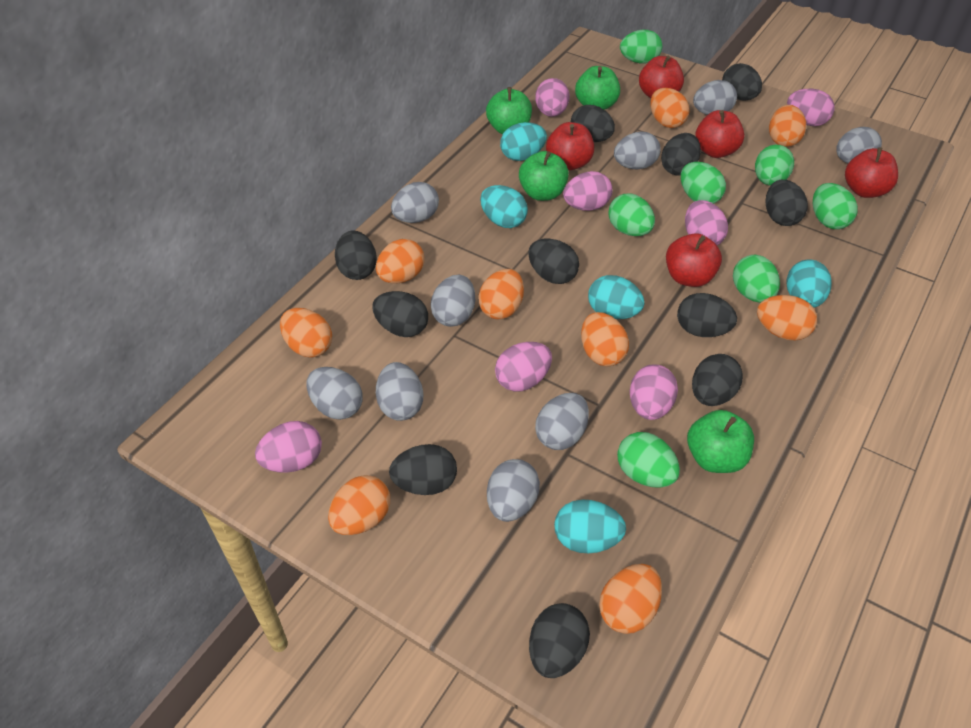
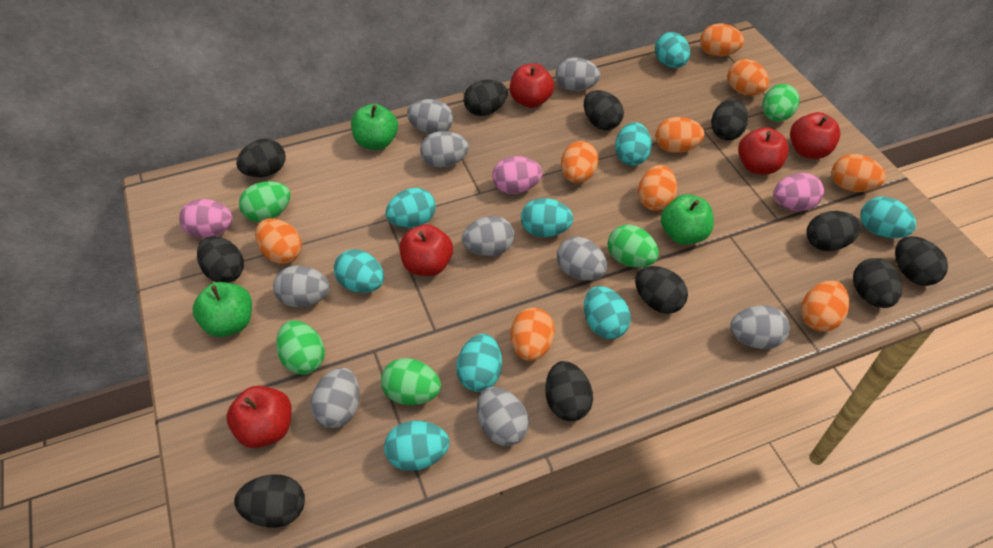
green apple: 4 -> 3
green egg: 7 -> 5
pink egg: 7 -> 3
turquoise egg: 5 -> 9

